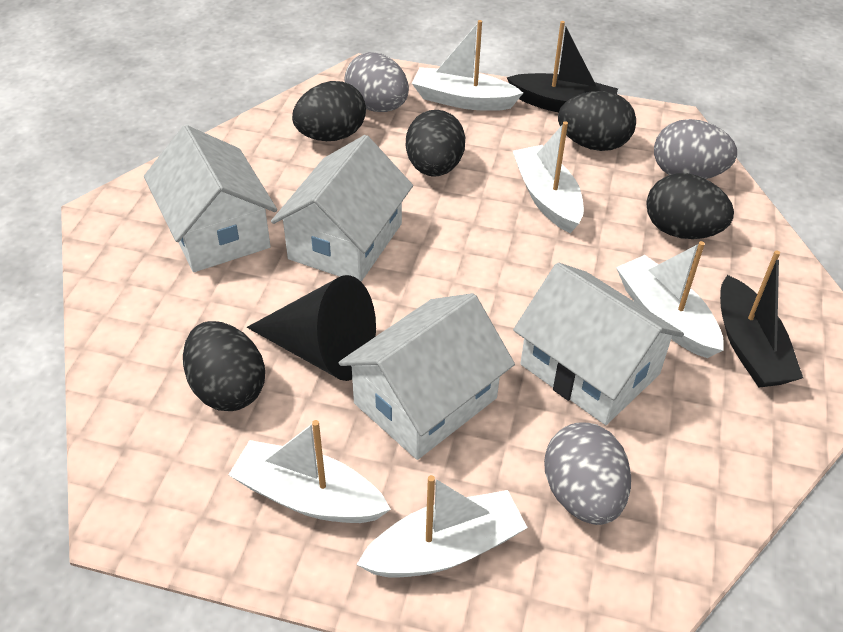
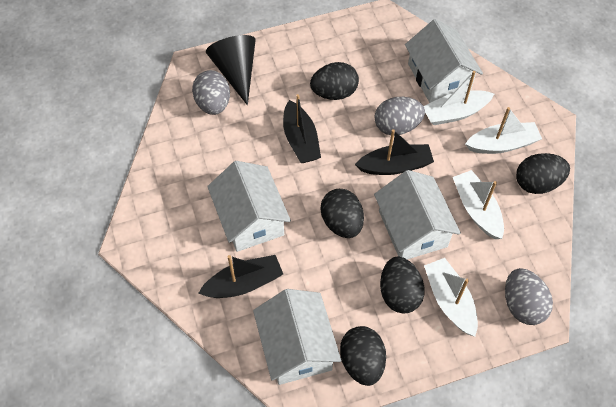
black boat: 2 -> 3
white boat: 5 -> 4

